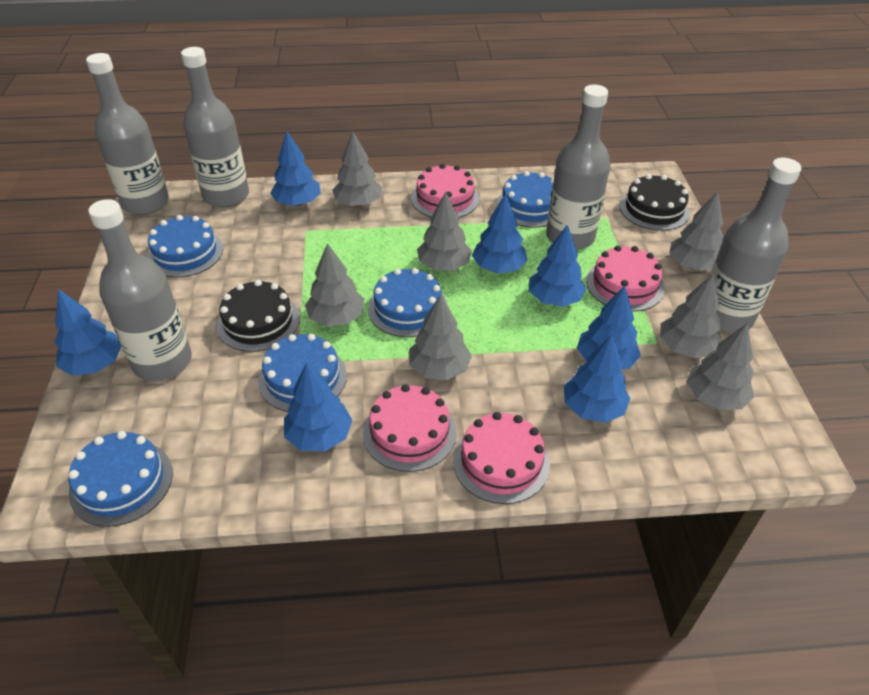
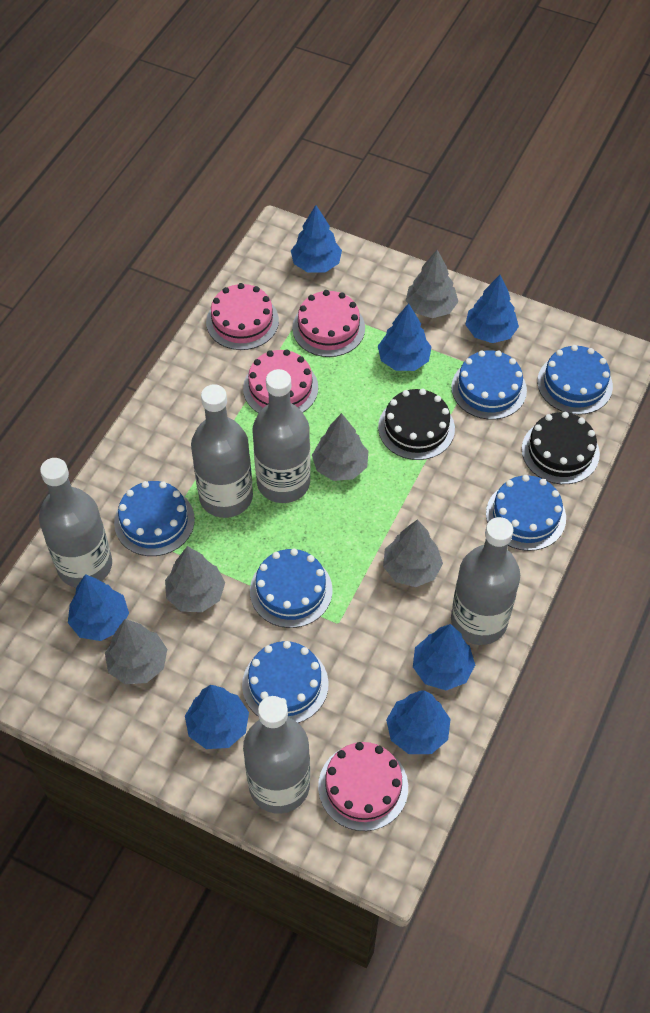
blue cake: 5 -> 6
grey tree: 7 -> 5

